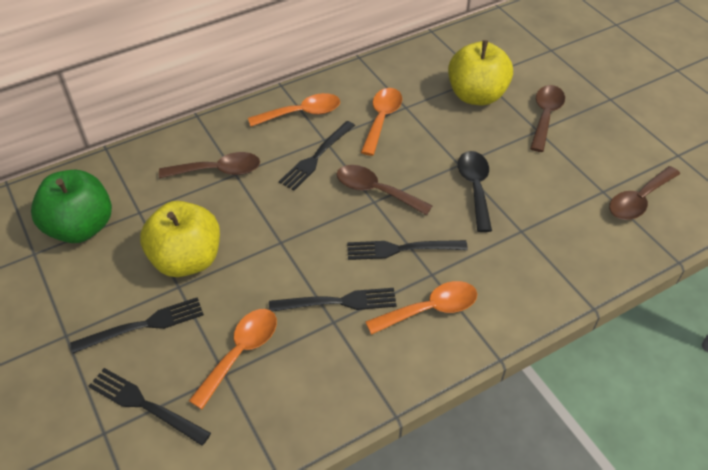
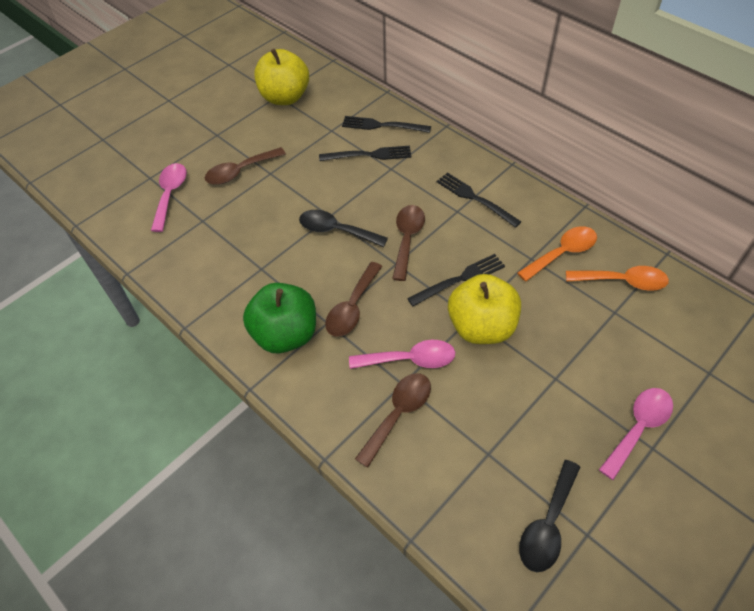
black fork: 5 -> 4
black spoon: 1 -> 2
orange spoon: 4 -> 2
pink spoon: 0 -> 3

